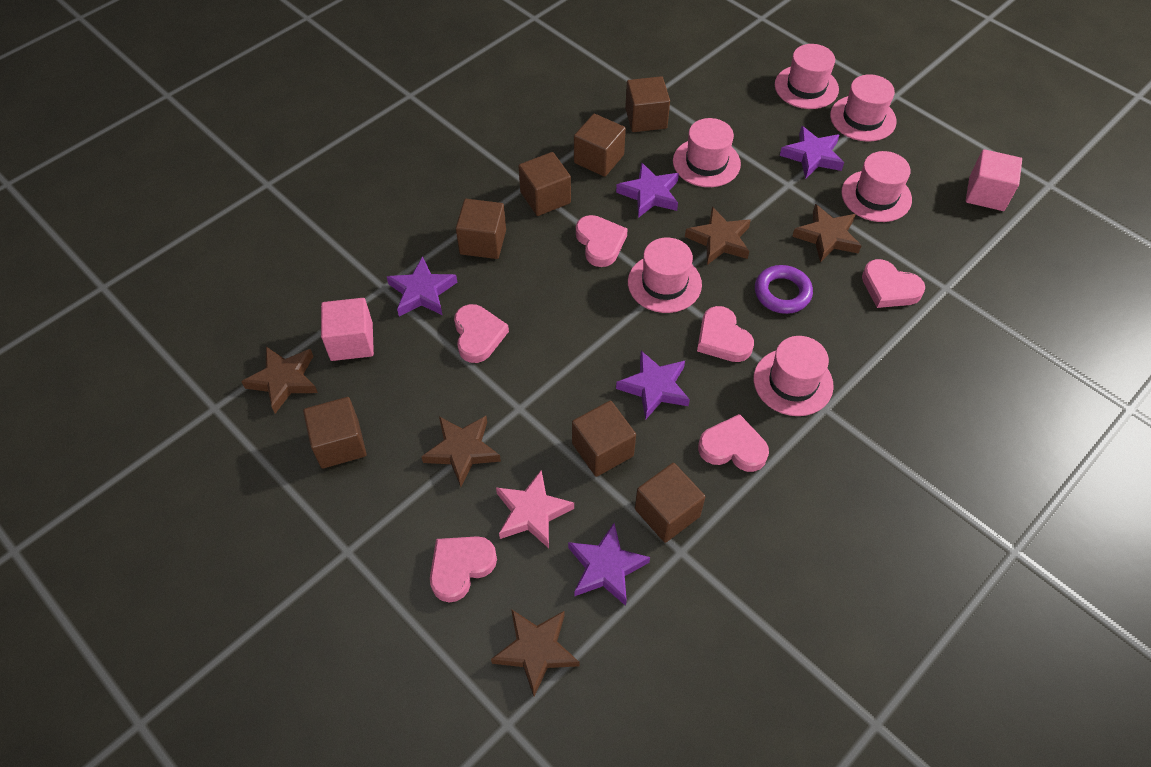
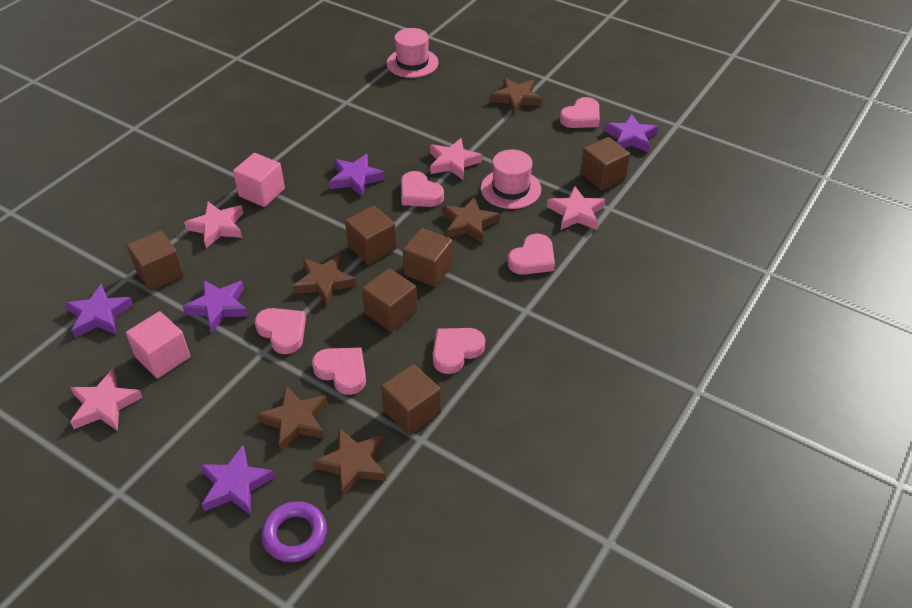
brown cube: 7 -> 6
pink hat: 6 -> 2
pink star: 1 -> 4

